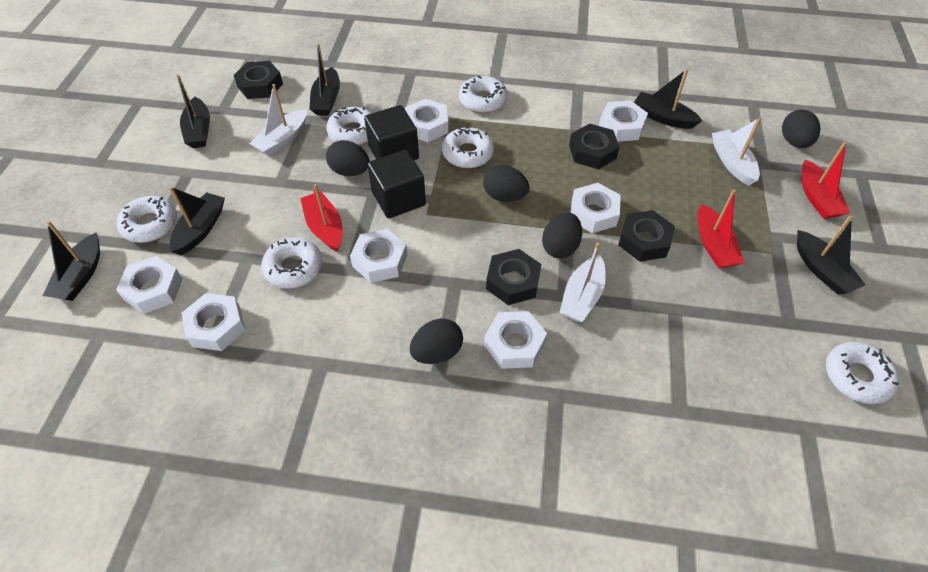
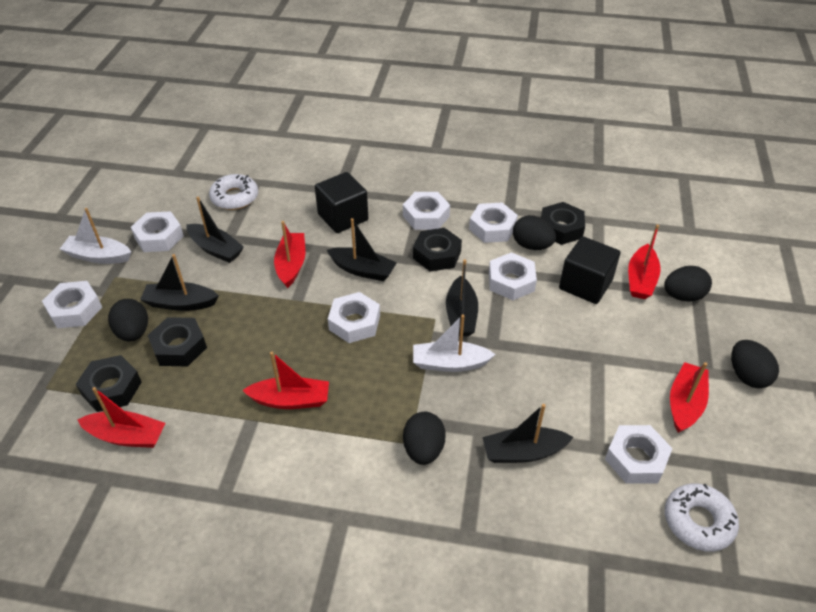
black boat: 6 -> 5
red boat: 3 -> 5
white boat: 3 -> 2
white donut: 6 -> 2

